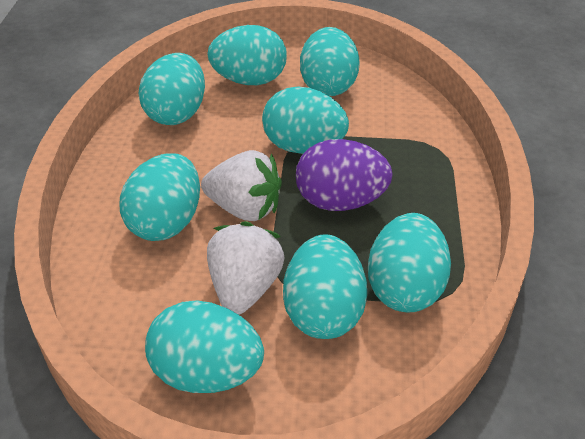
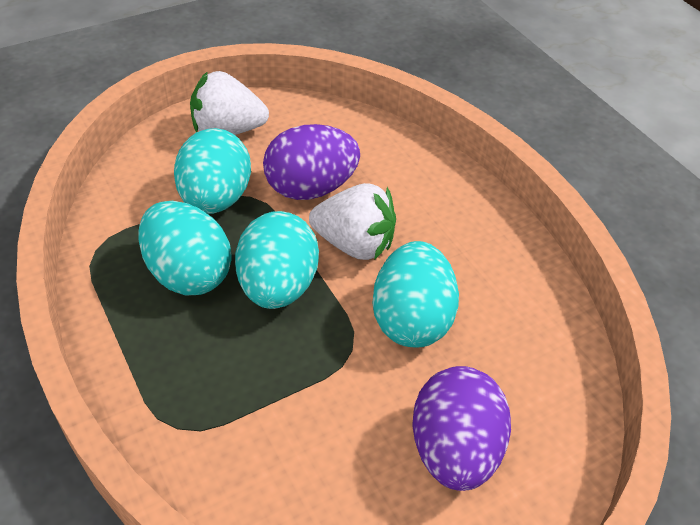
purple egg: 1 -> 2
turquoise egg: 8 -> 4

